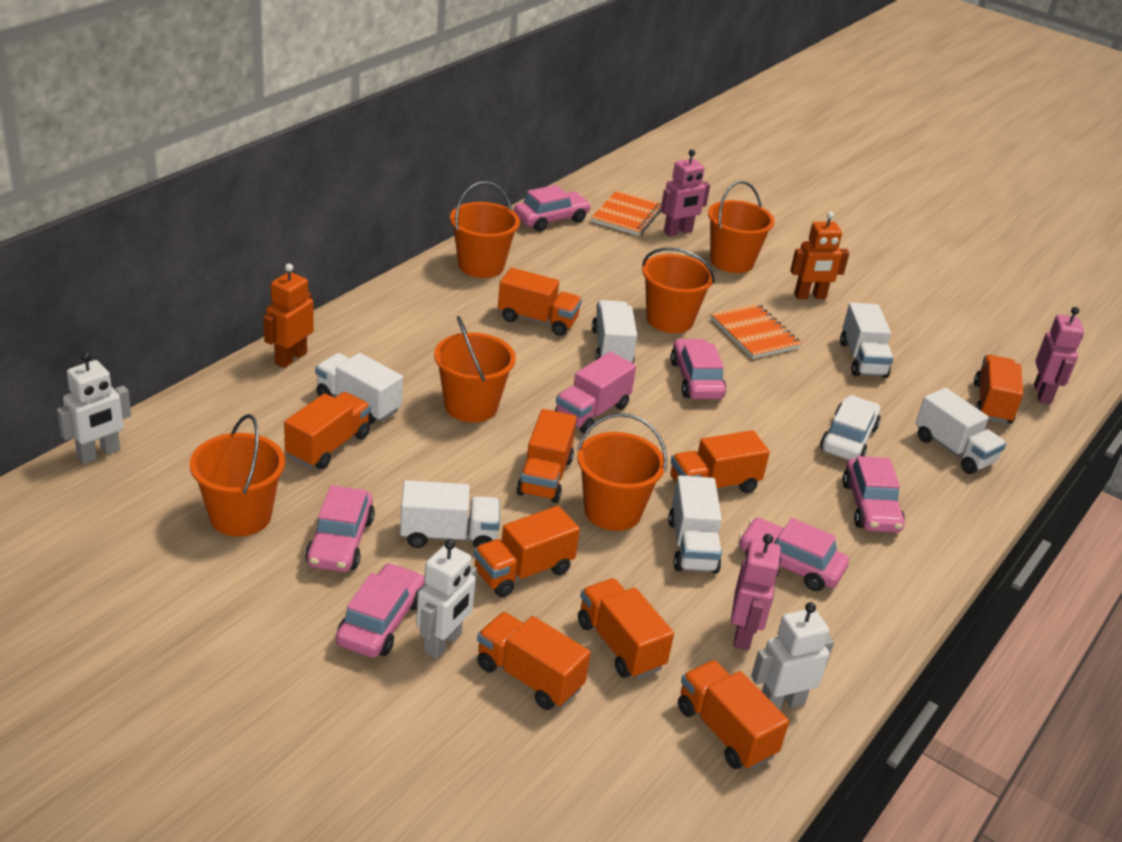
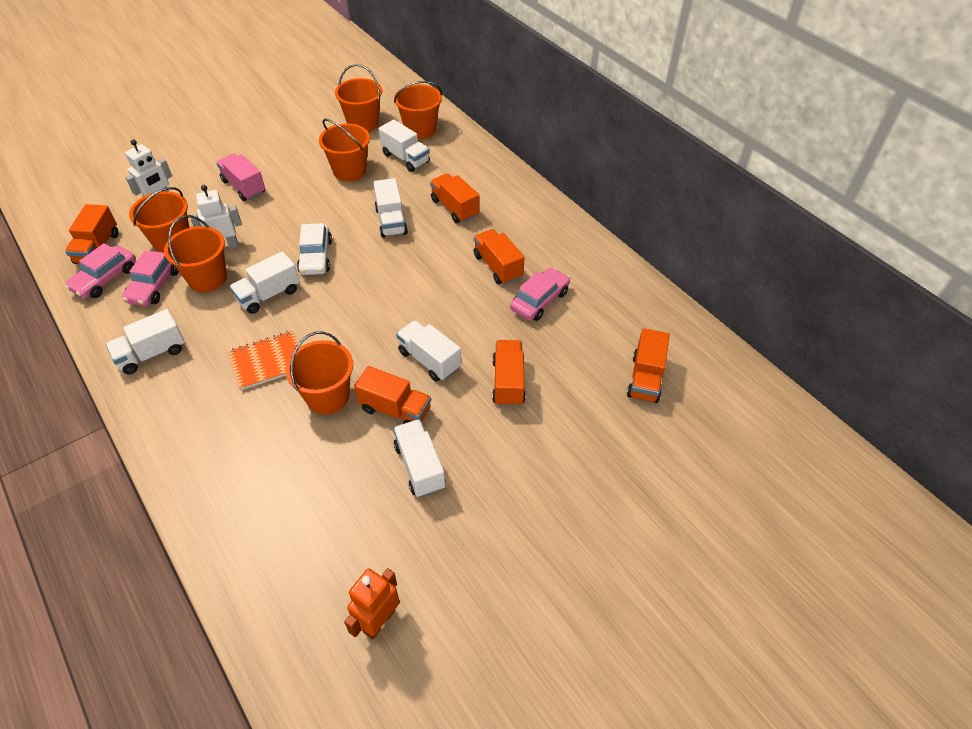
orange notebook: 2 -> 1
orange robot: 2 -> 1
orange truck: 9 -> 6
pink car: 6 -> 3
pink robot: 3 -> 0
white robot: 3 -> 2

